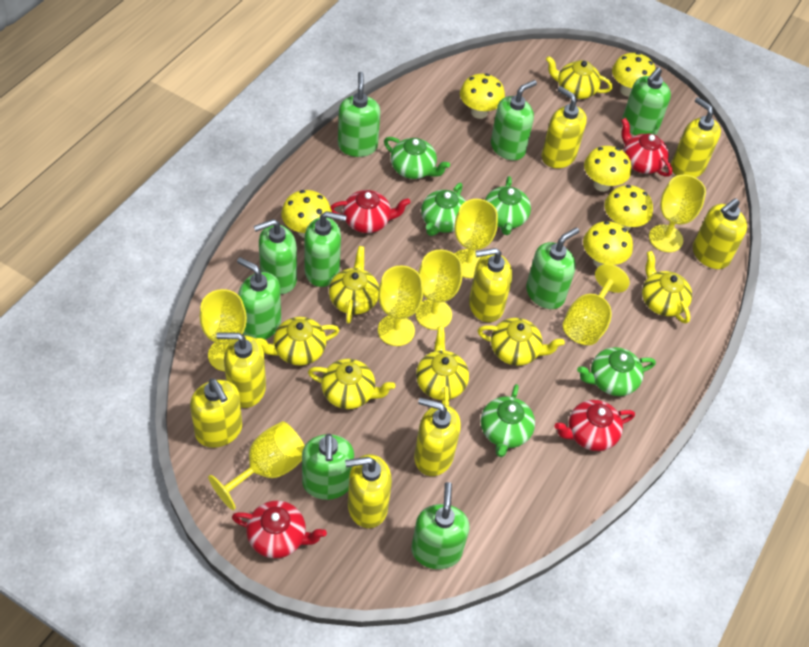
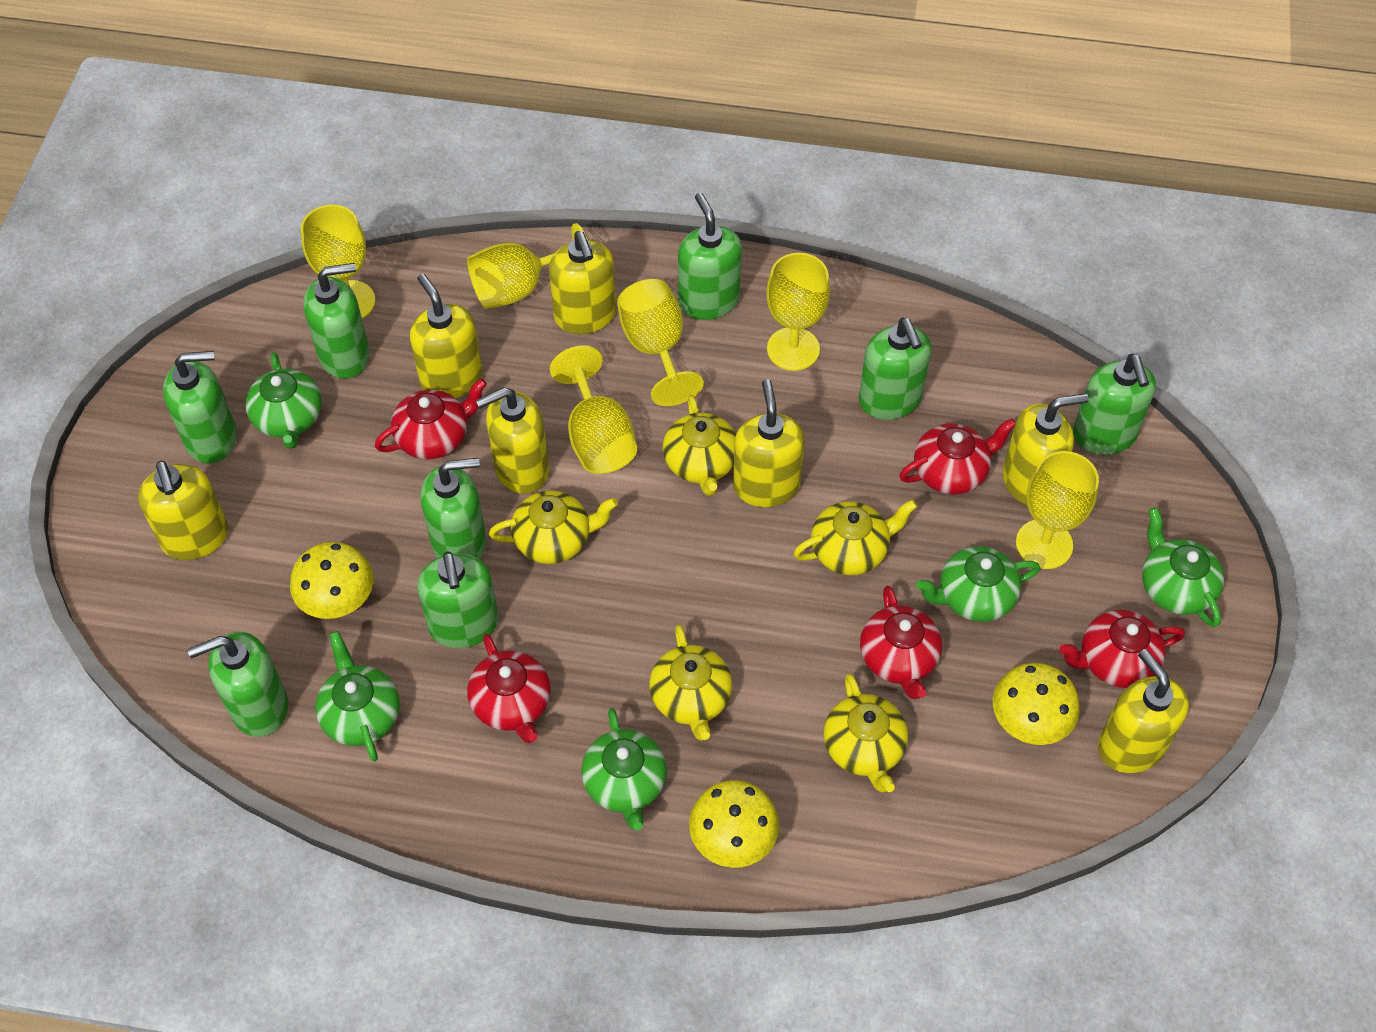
green soap dispenser: 9 -> 8
red teapot: 4 -> 5
yellow goblet: 7 -> 6
yellow mushroom: 6 -> 3
yellow soap dispenser: 8 -> 7
yellow teapot: 7 -> 5

